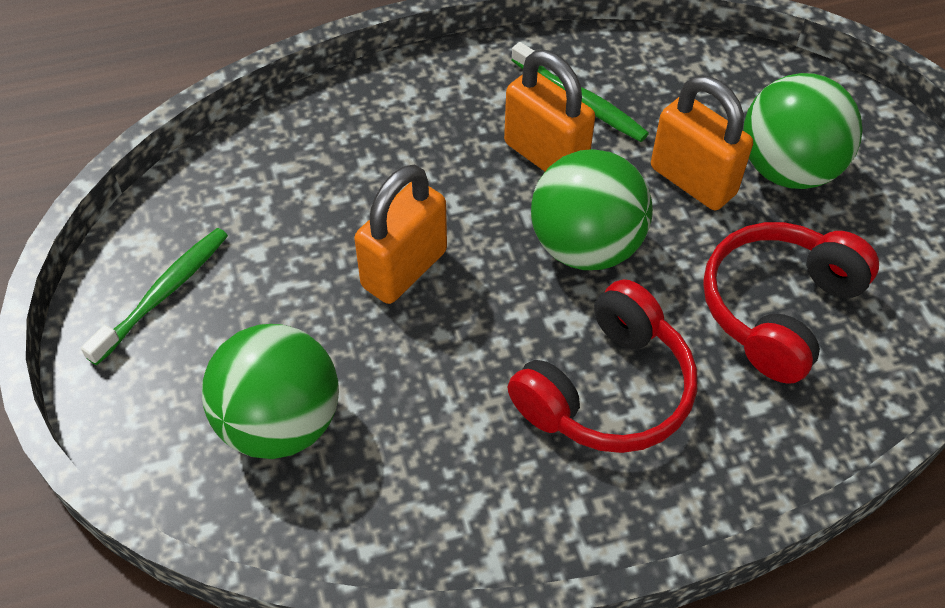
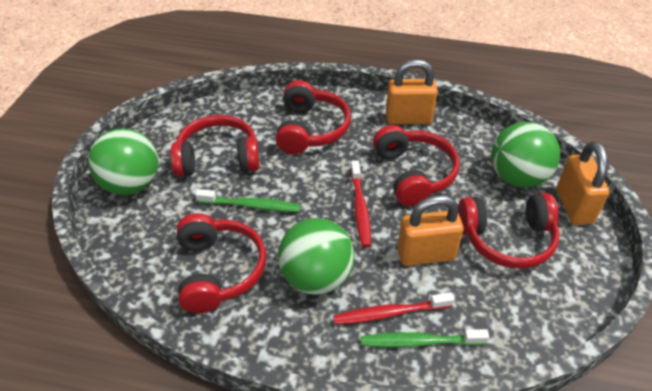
red headphones: 2 -> 5
red toothbrush: 0 -> 2

